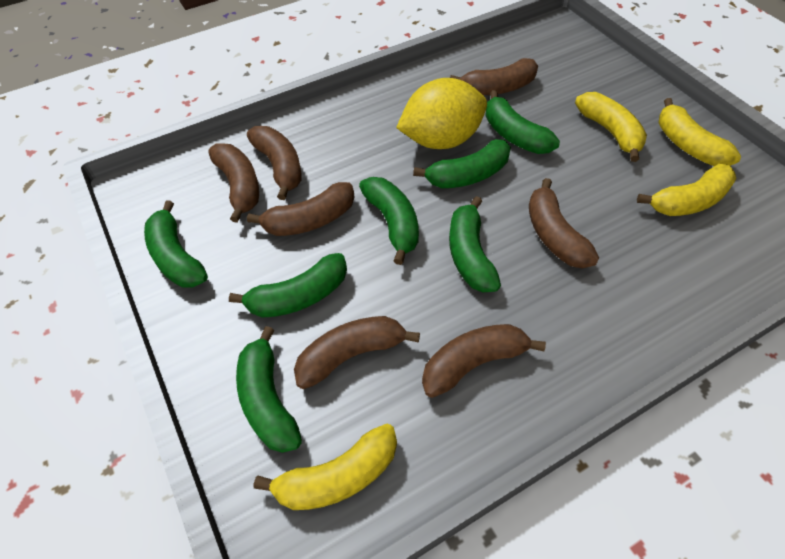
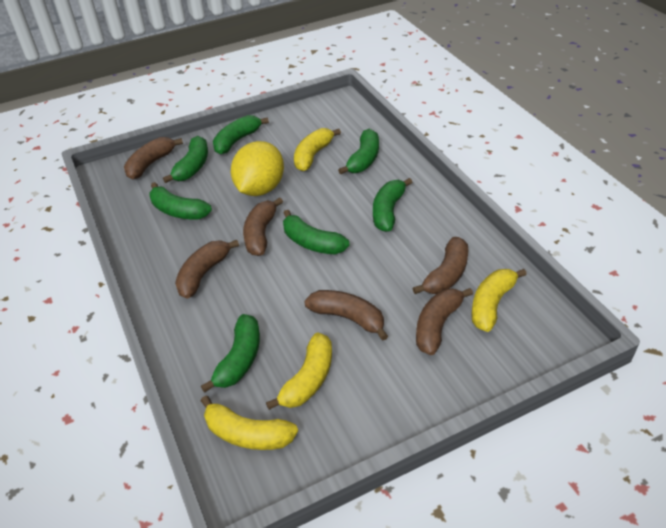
brown banana: 7 -> 6

